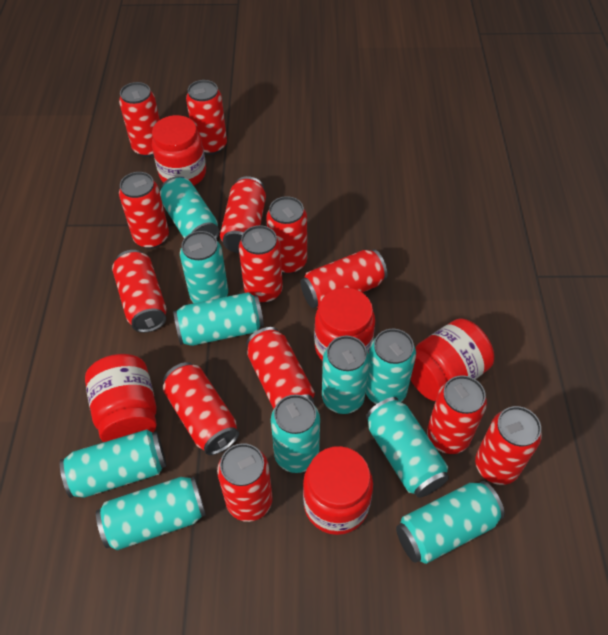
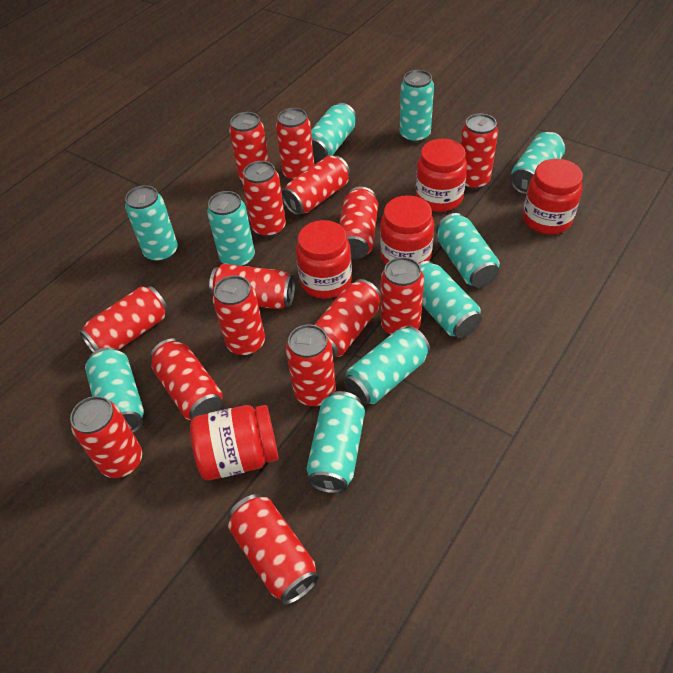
red can: 13 -> 15

